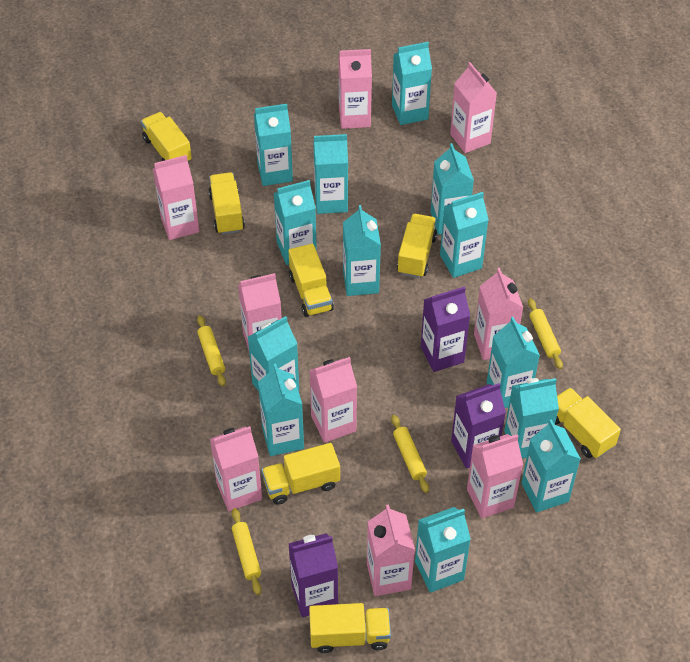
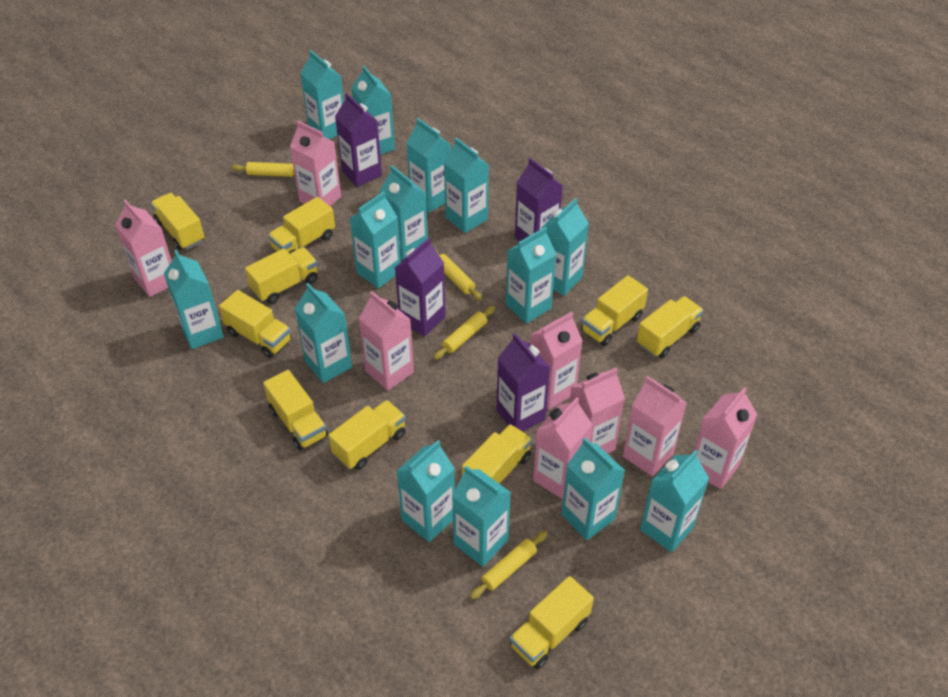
pink carton: 9 -> 8
purple carton: 3 -> 4
turquoise carton: 13 -> 14
yellow truck: 7 -> 10

